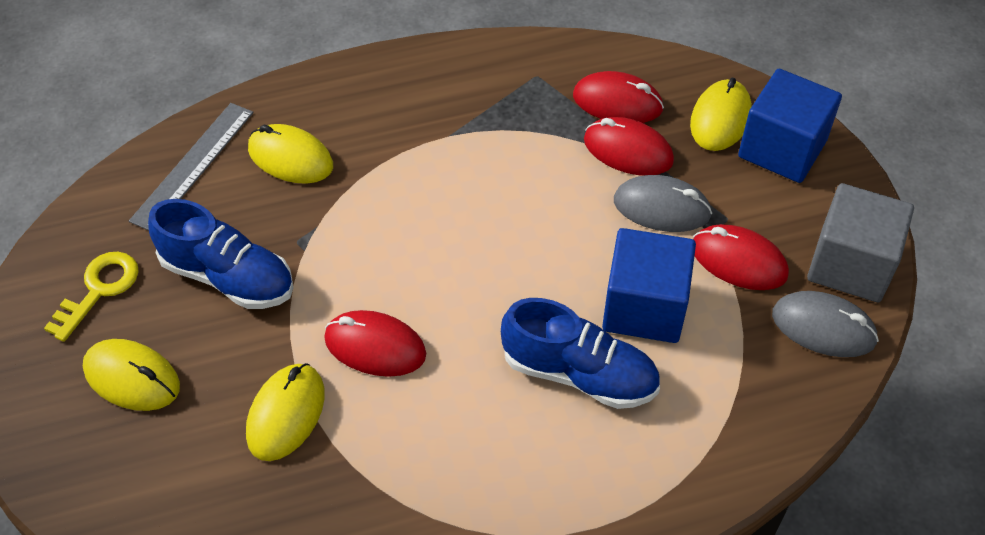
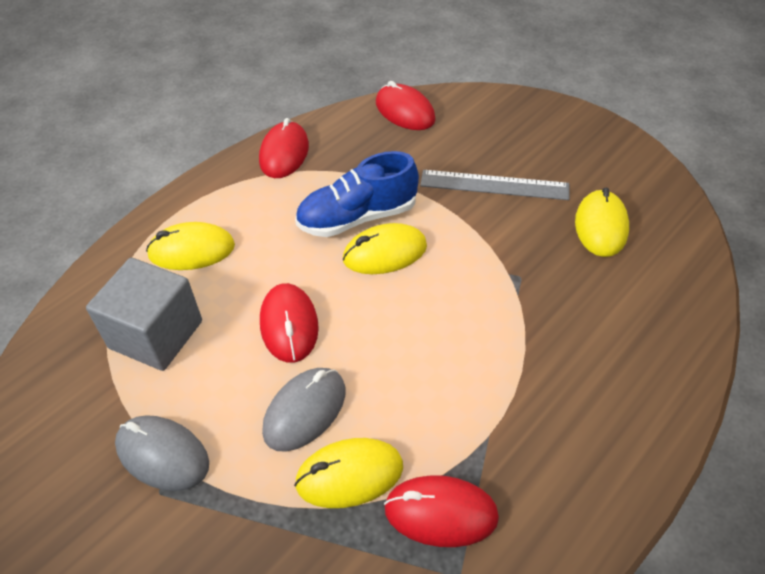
blue cube: 2 -> 0
blue shoe: 2 -> 1
yellow key: 1 -> 0

